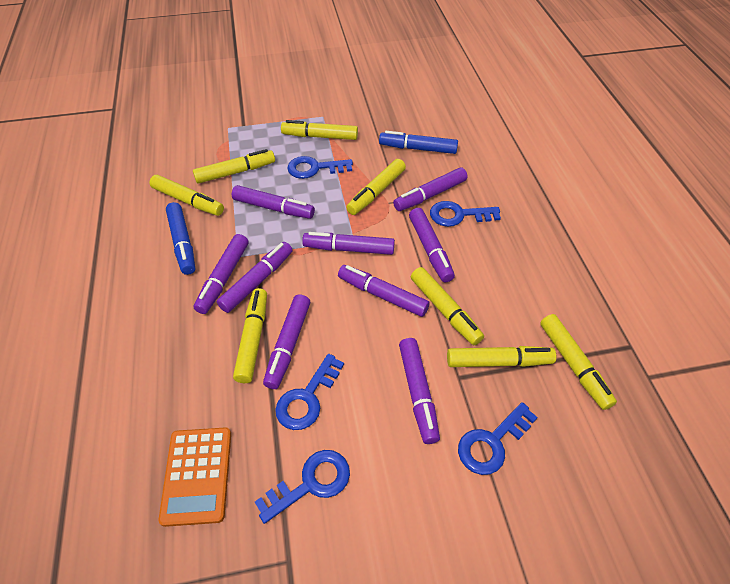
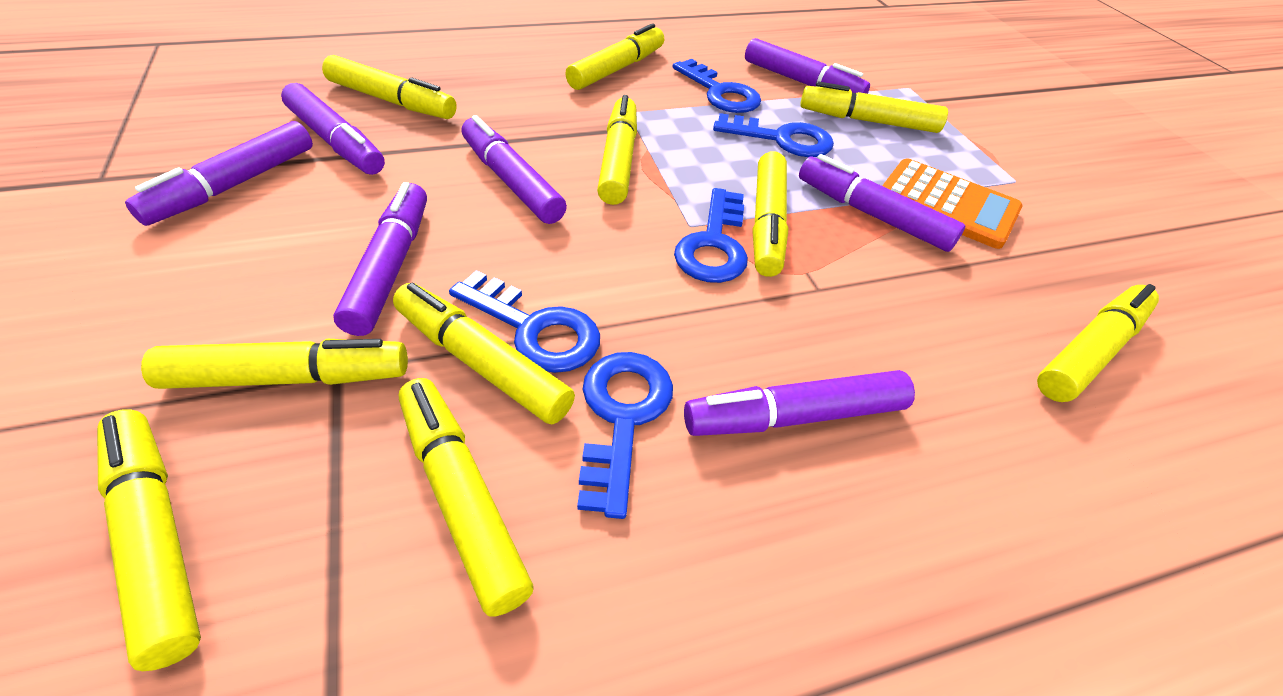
blue marker: 2 -> 0
purple marker: 9 -> 7
yellow marker: 8 -> 10

